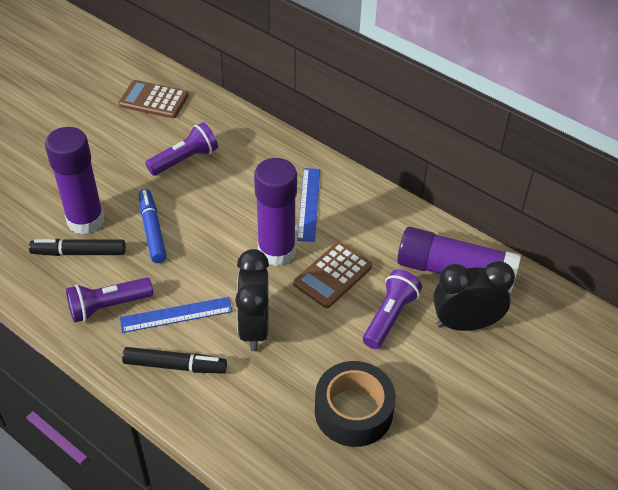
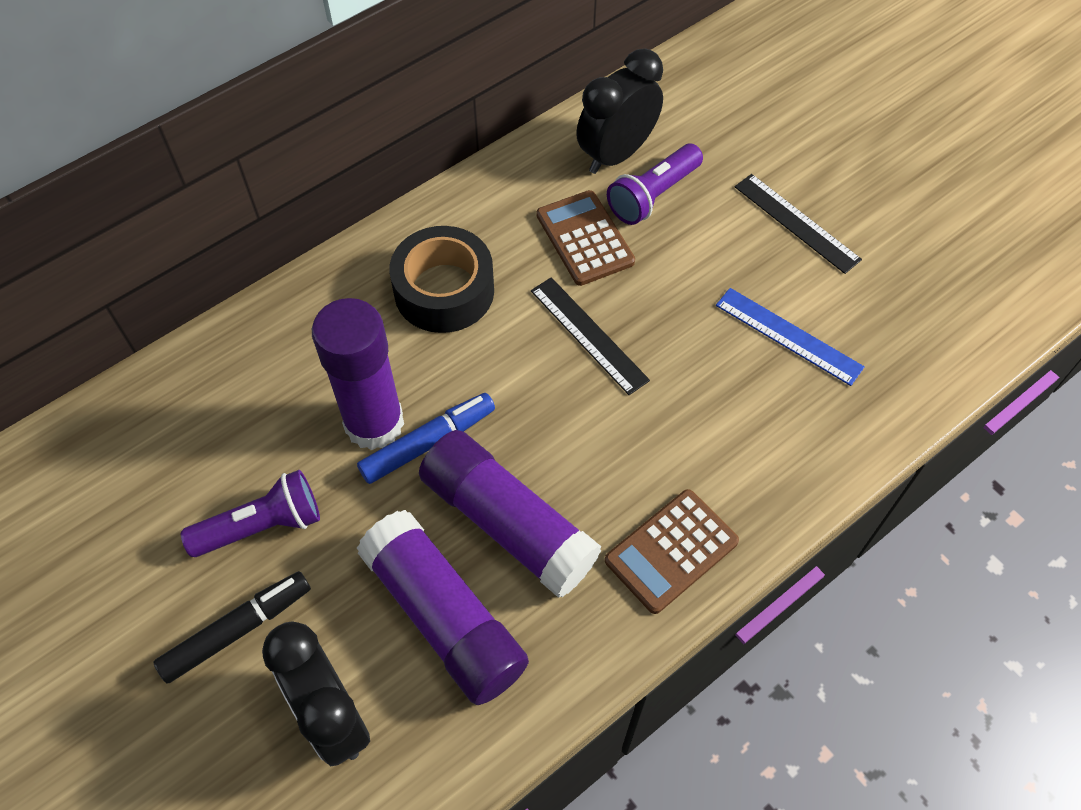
black marker: 2 -> 1
black ruler: 0 -> 2
blue ruler: 2 -> 1
purple flashlight: 3 -> 2

